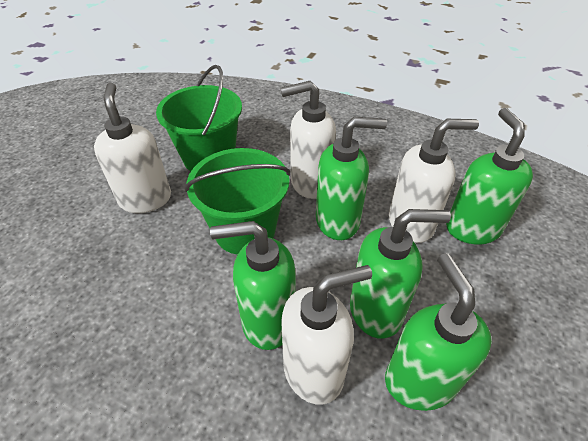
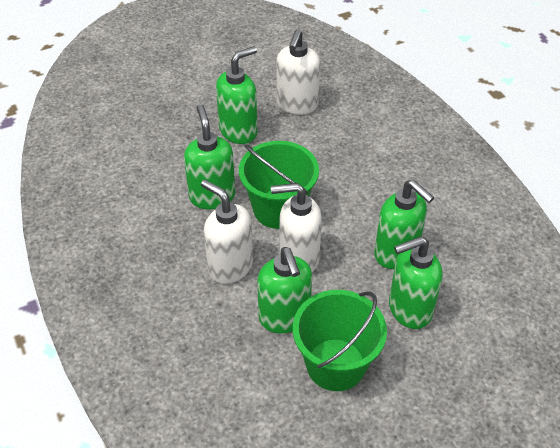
white soap dispenser: 4 -> 3

